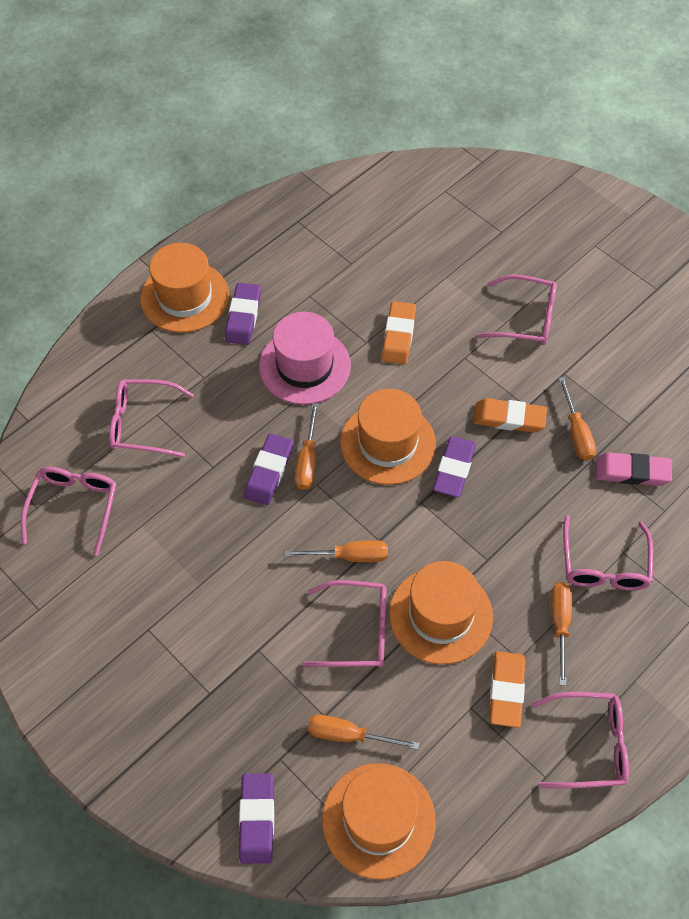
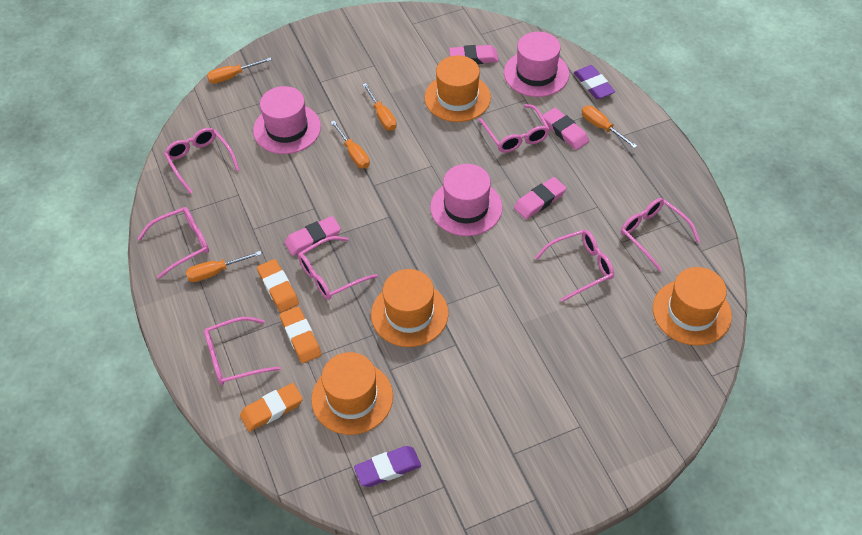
pink eraser: 1 -> 4
pink glasses: 6 -> 7
pink hat: 1 -> 3
purple eraser: 4 -> 2

